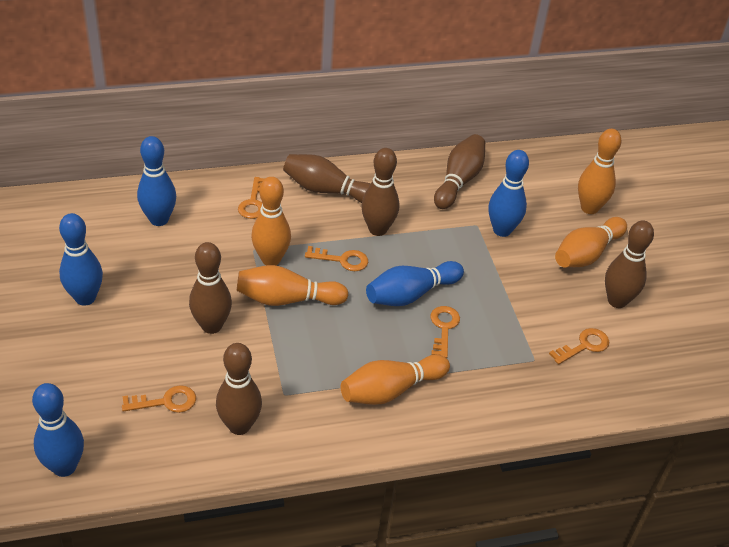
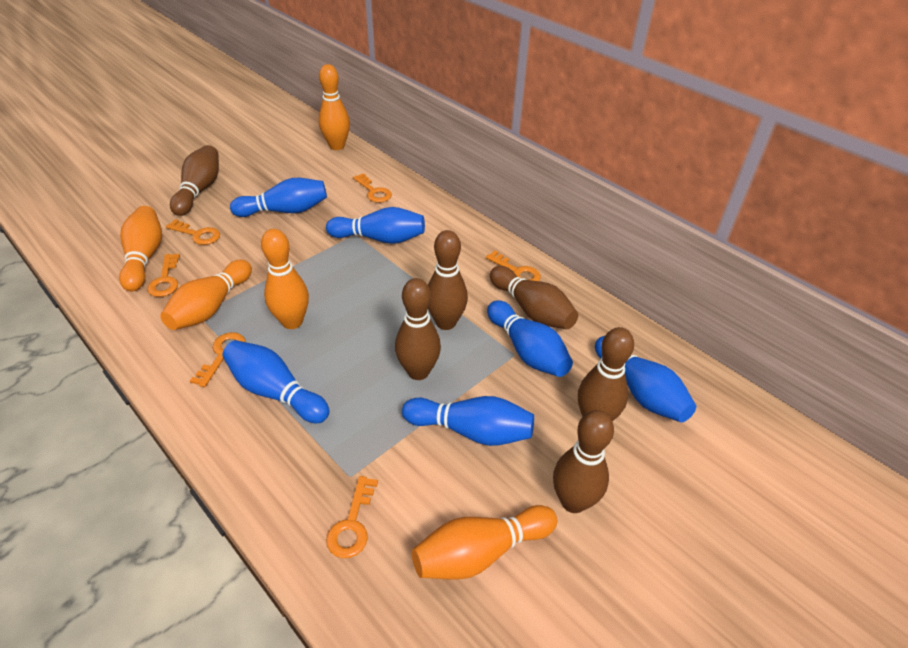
blue bowling pin: 5 -> 6
orange key: 5 -> 6

